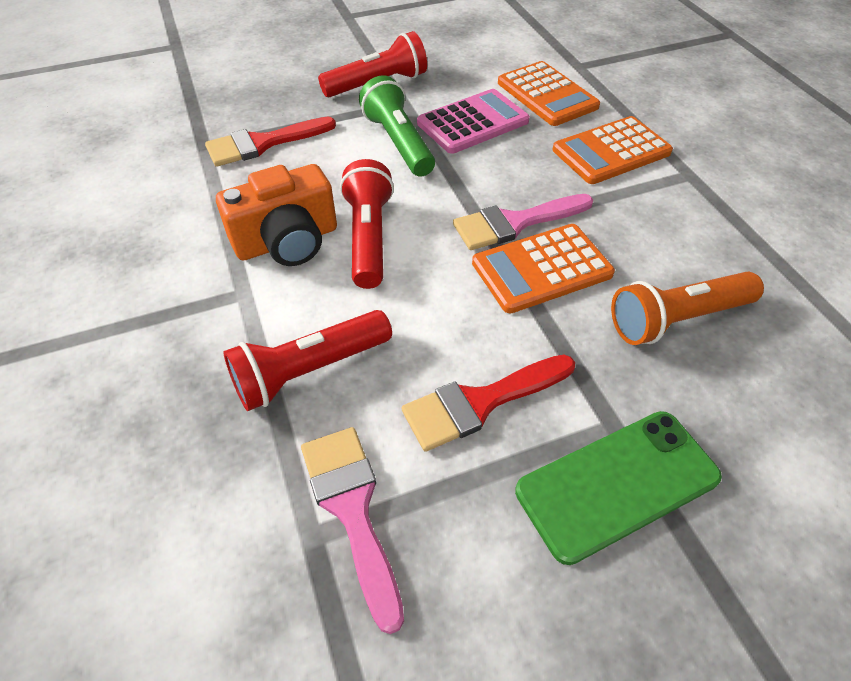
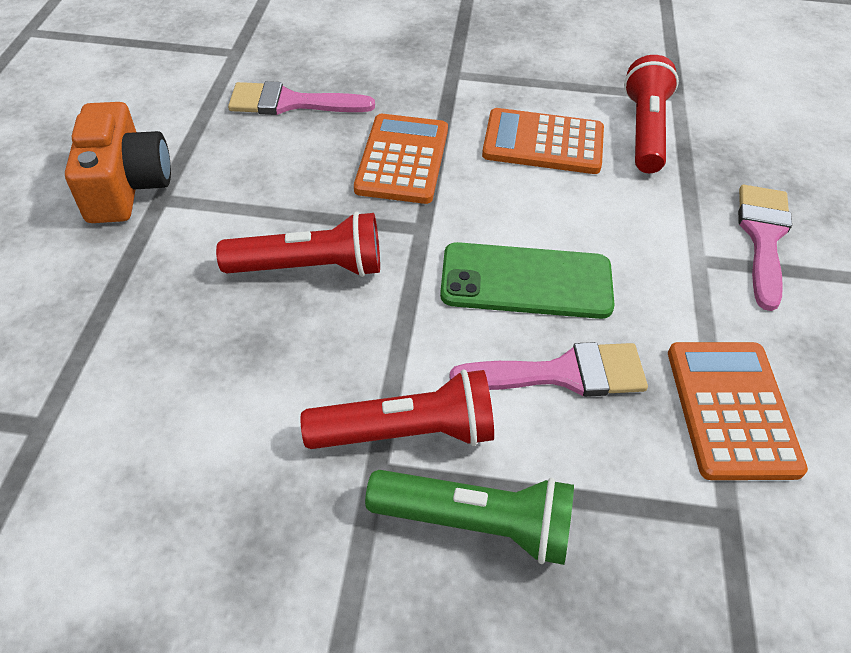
orange flashlight: 1 -> 0
pink brush: 2 -> 3
pink calculator: 1 -> 0
red brush: 2 -> 0

